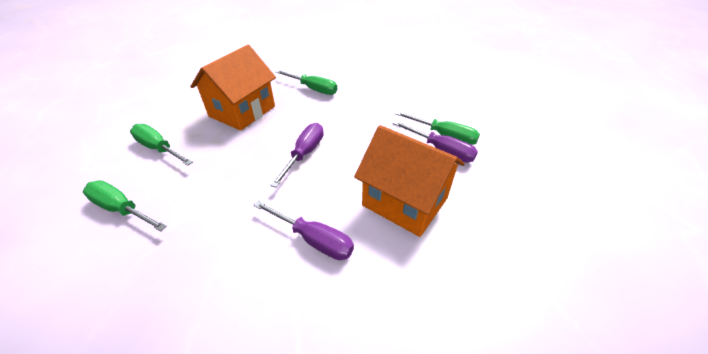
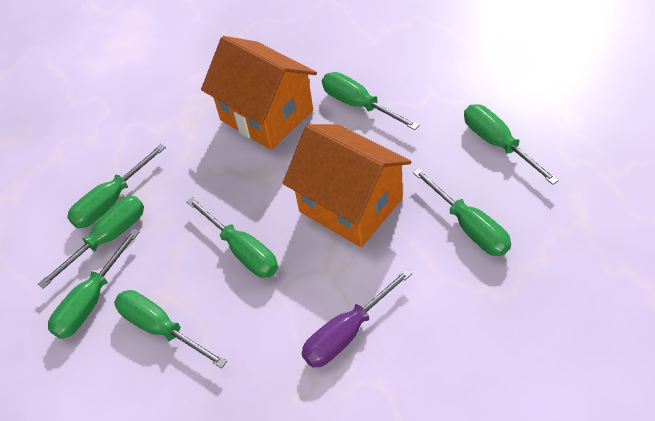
green screwdriver: 4 -> 8
purple screwdriver: 3 -> 1

